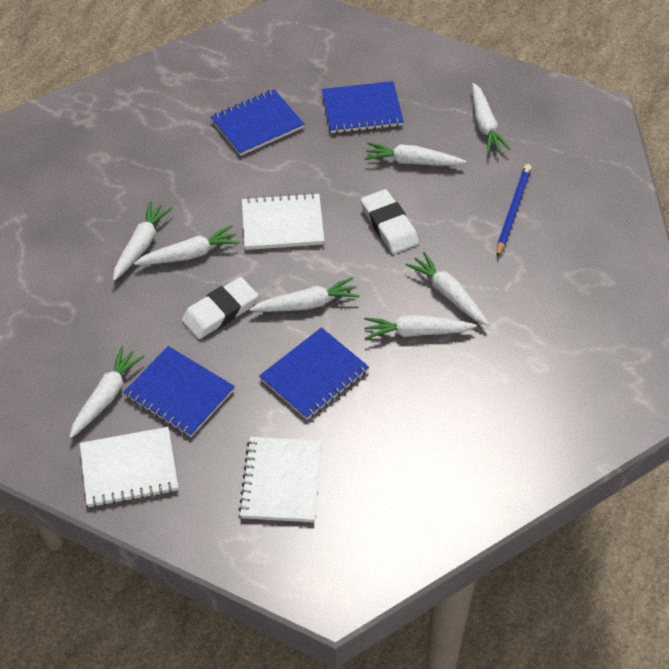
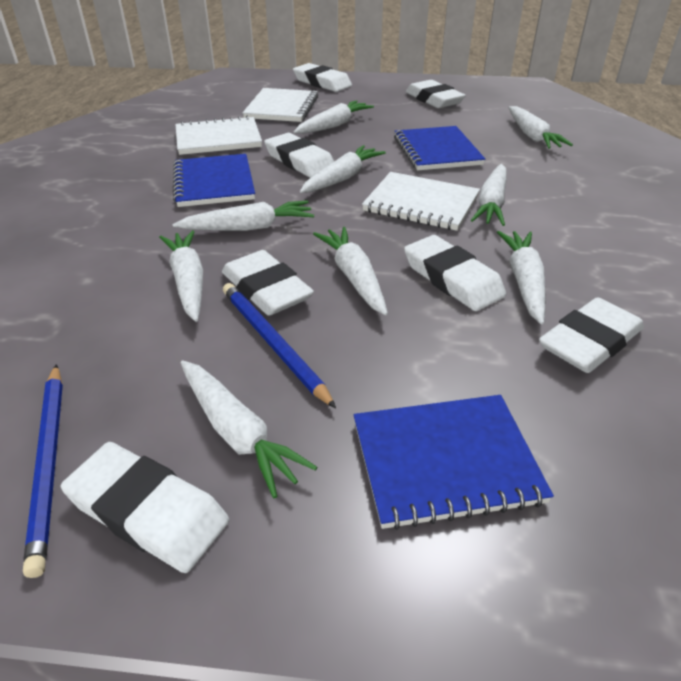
blue notebook: 4 -> 3
blue pencil: 1 -> 2
white carrot: 8 -> 9
white eraser: 2 -> 7

